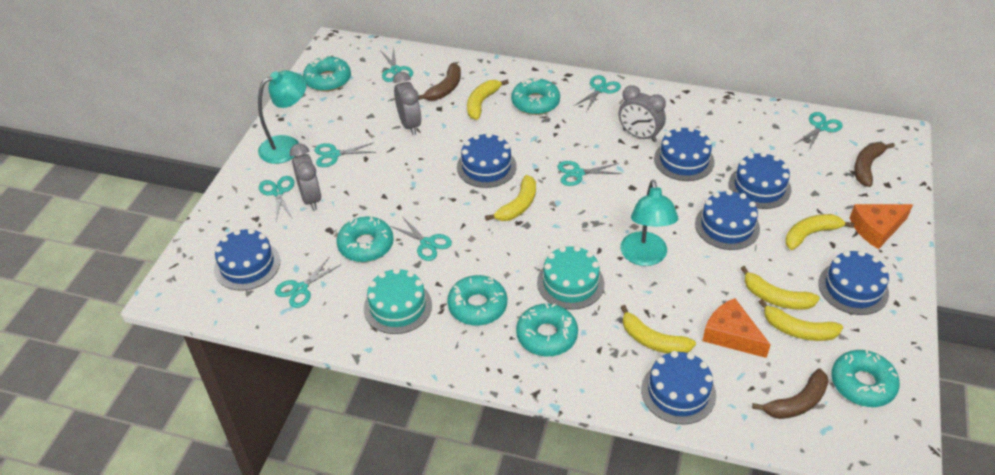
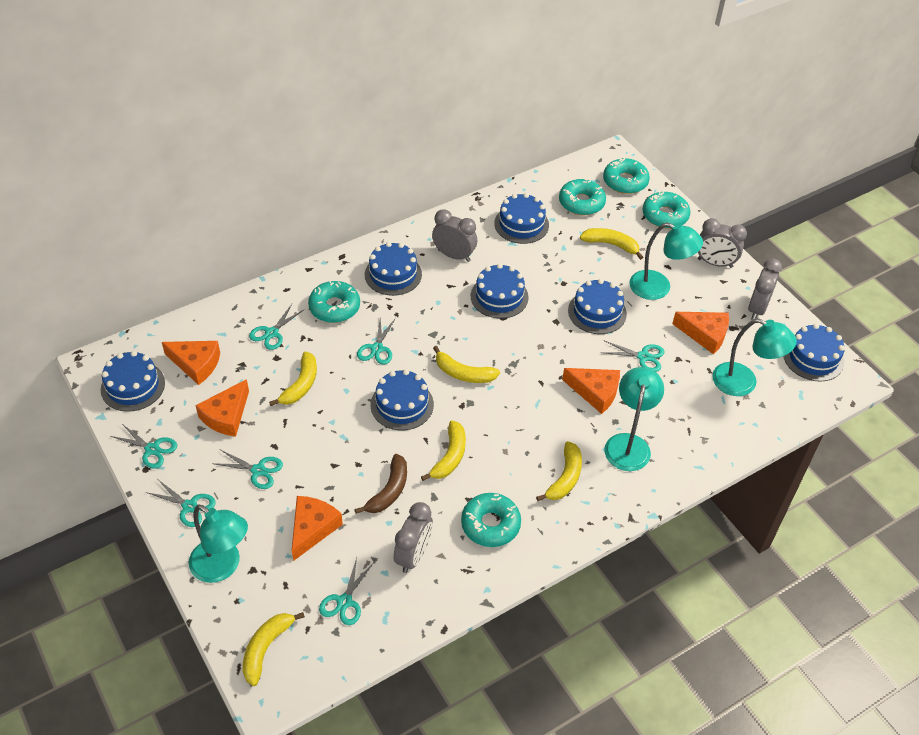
brown banana: 3 -> 1
grey clock: 3 -> 4
orange cheese: 2 -> 5
turquoise cake: 2 -> 0
turquoise donut: 6 -> 5
turquoise lamp: 2 -> 4
turquoise scissors: 8 -> 7

